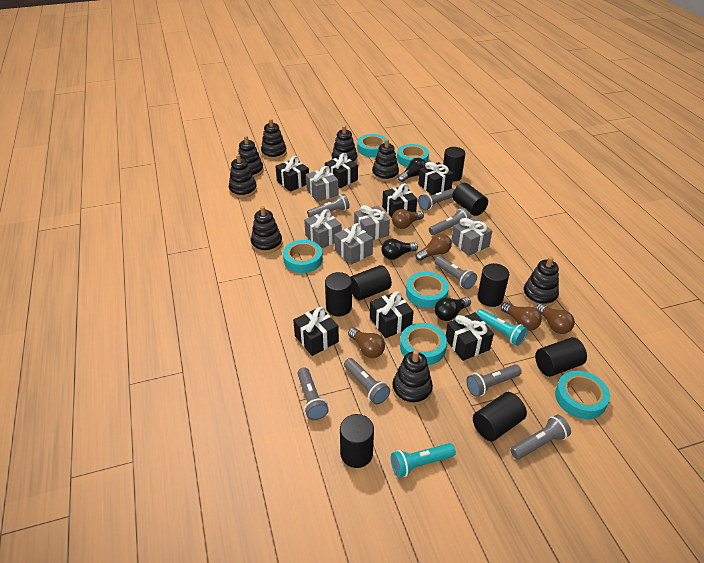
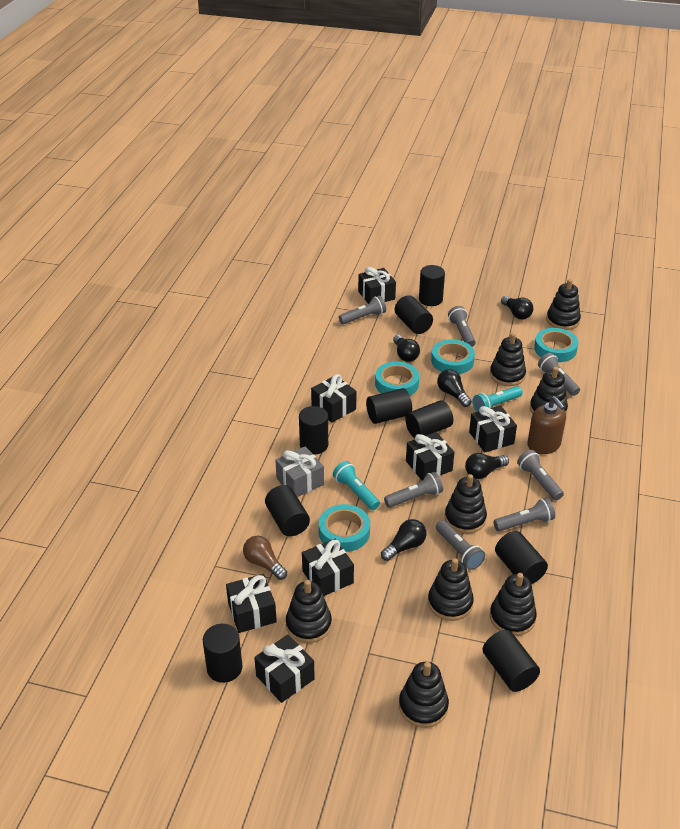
black cylinder: 8 -> 9
black light bulb: 3 -> 5
brown light bulb: 5 -> 1
brown soap dispenser: 0 -> 1
grey flashlight: 8 -> 7
grey gift: 5 -> 1
turquoise tape: 6 -> 4

